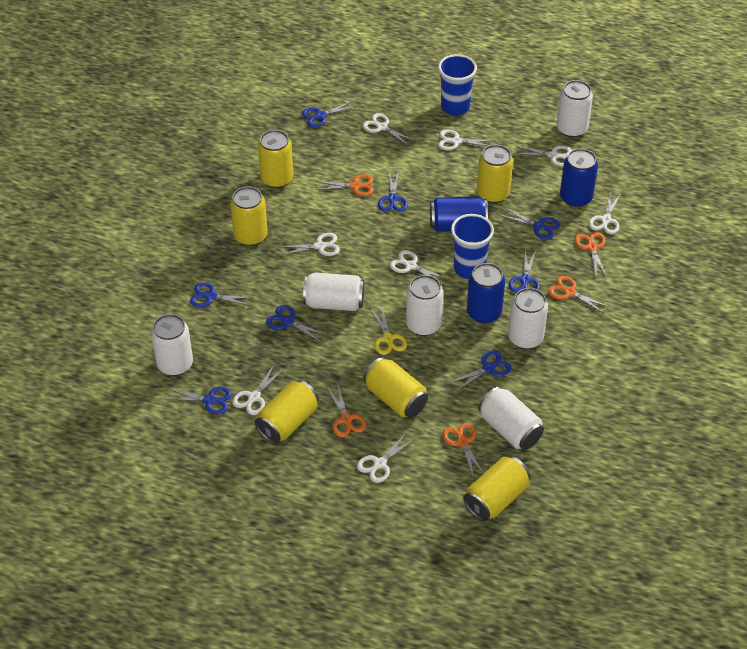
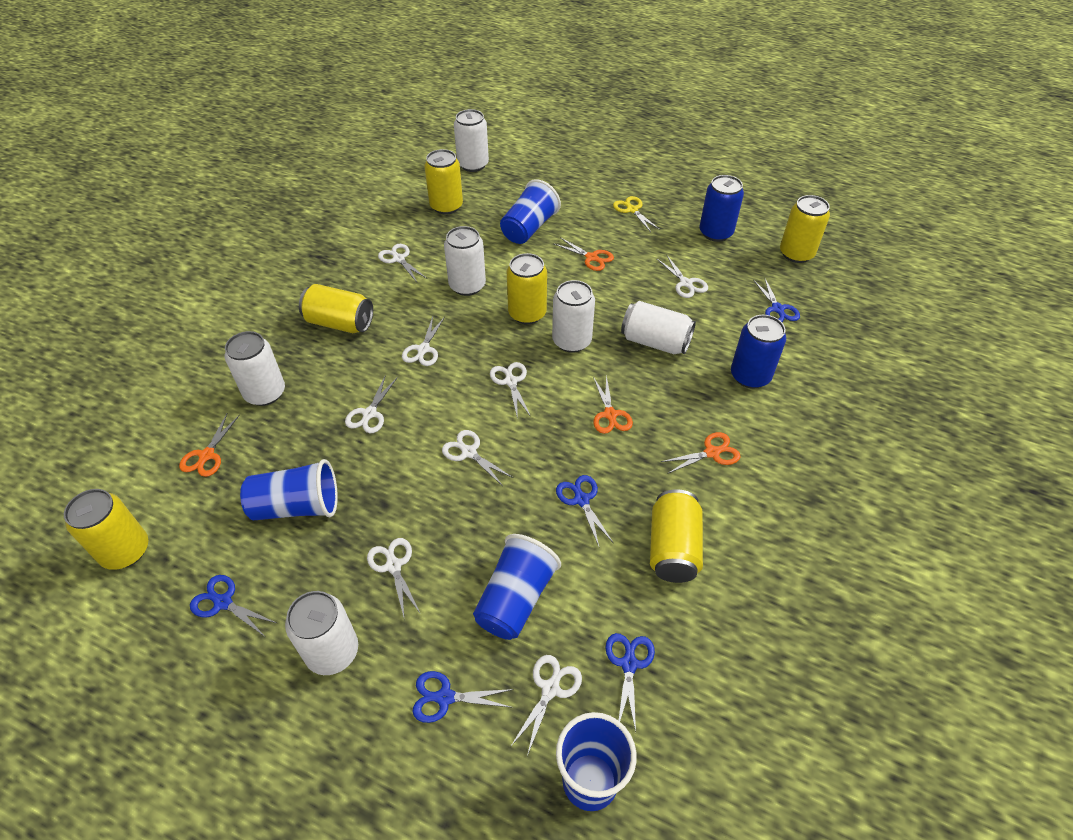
blue can: 3 -> 2
blue cup: 2 -> 4
blue scissors: 8 -> 5
orange scissors: 5 -> 4

